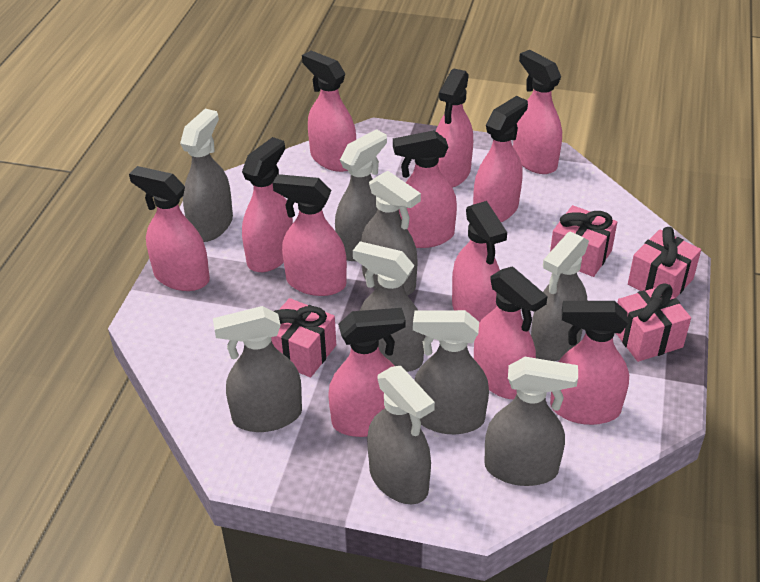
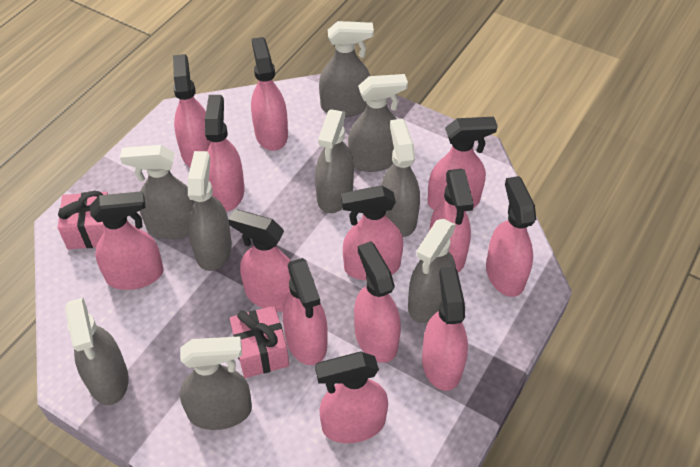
pink gift: 4 -> 2
pink spray bottle: 12 -> 13

